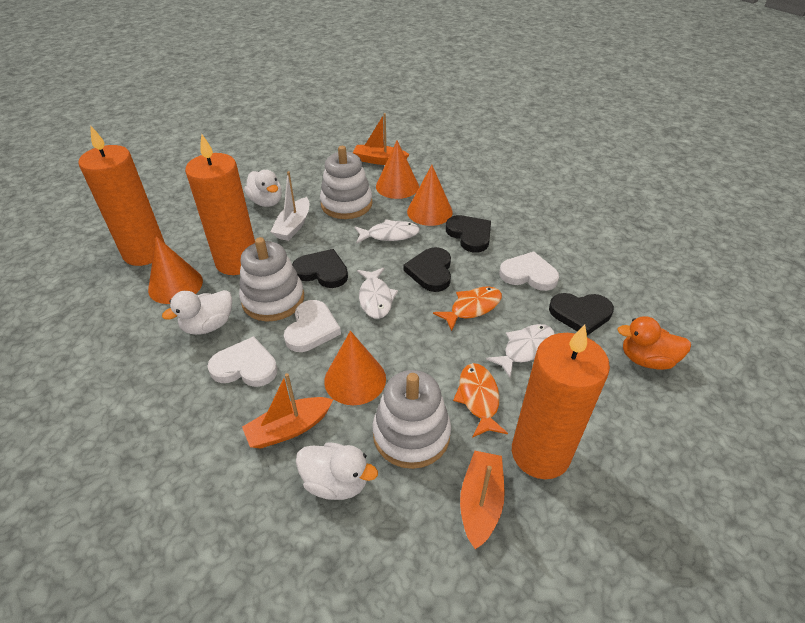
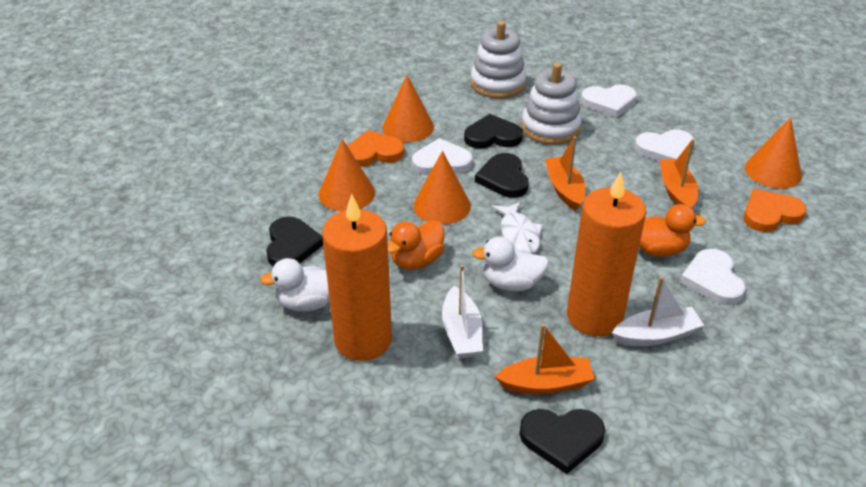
orange candle: 3 -> 2
orange duck: 1 -> 2
orange fish: 2 -> 0
orange heart: 0 -> 2
white boat: 1 -> 2
white duck: 3 -> 2
white fish: 3 -> 1
white heart: 3 -> 4
white stacking toy: 3 -> 2

